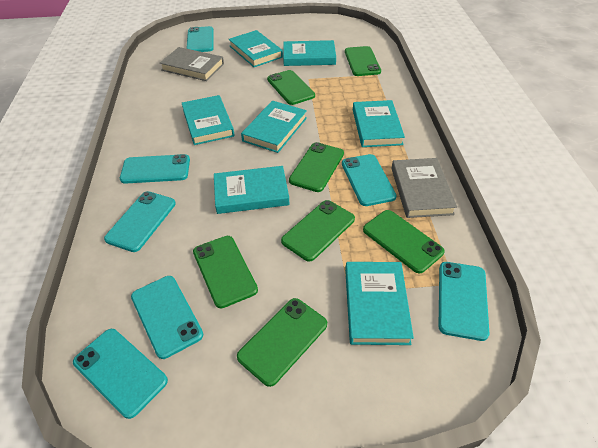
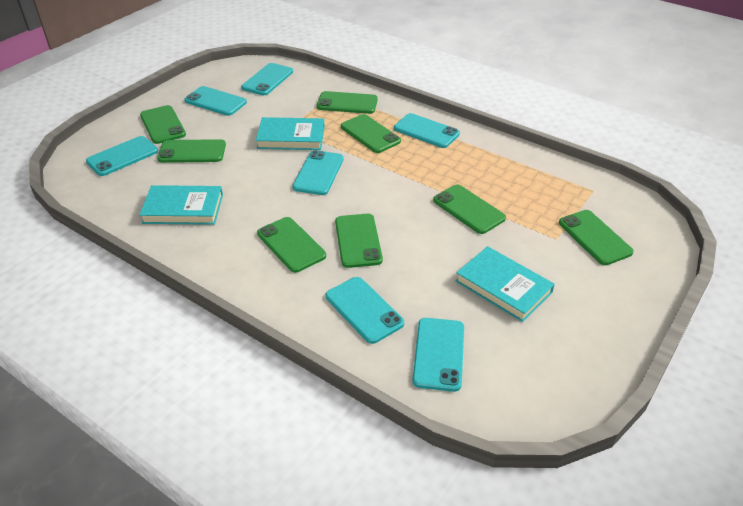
green phone: 7 -> 8
grey book: 2 -> 0
turquoise book: 7 -> 3

